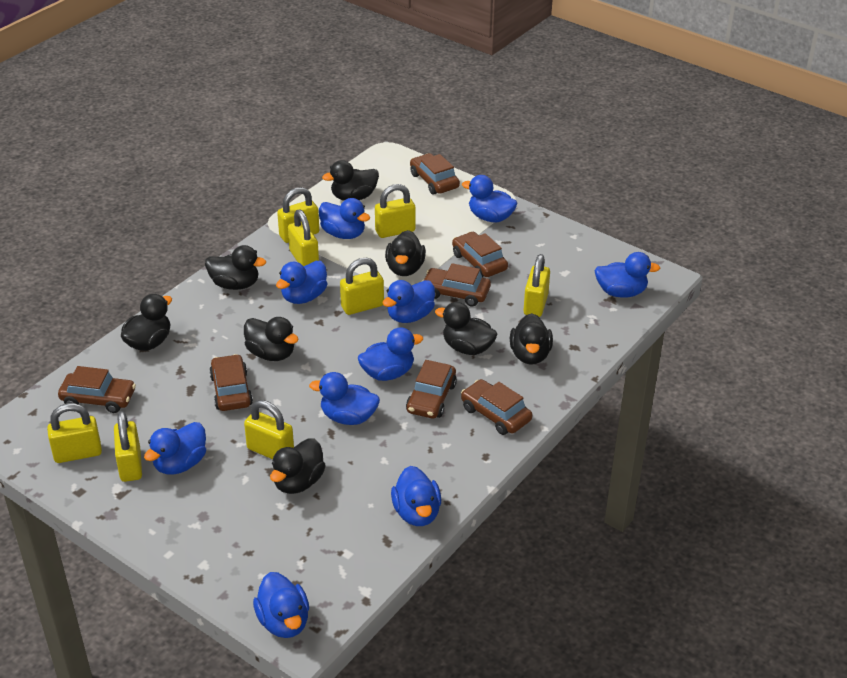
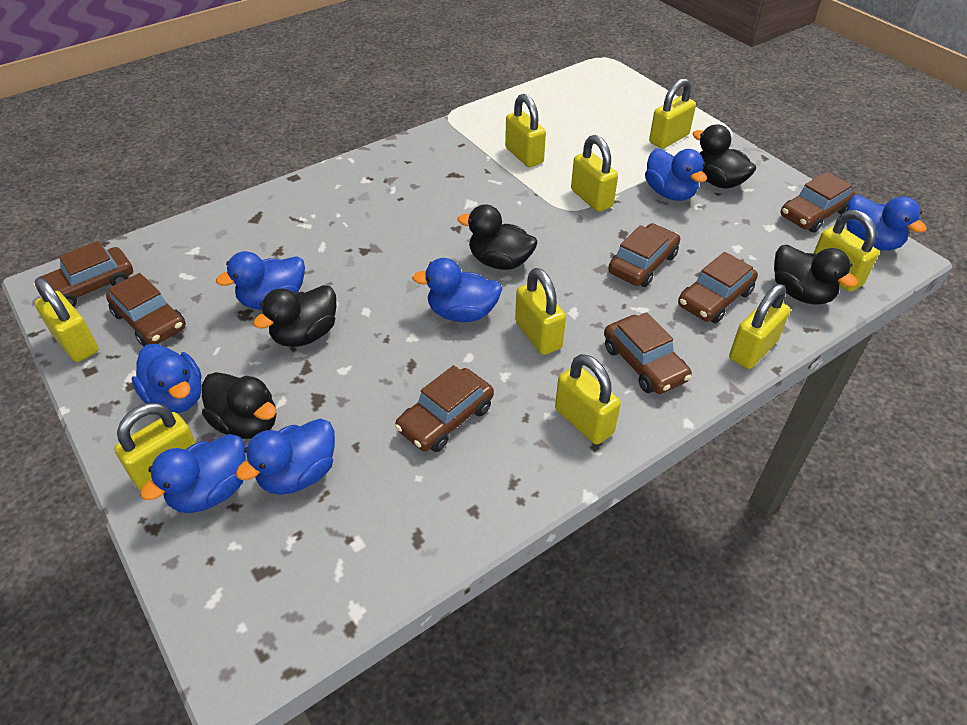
black duck: 8 -> 5
blue duck: 10 -> 7
yellow padlock: 8 -> 9

